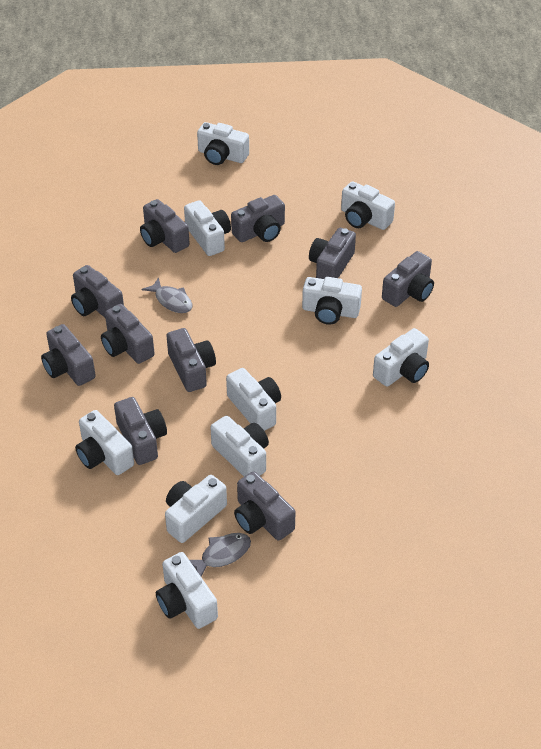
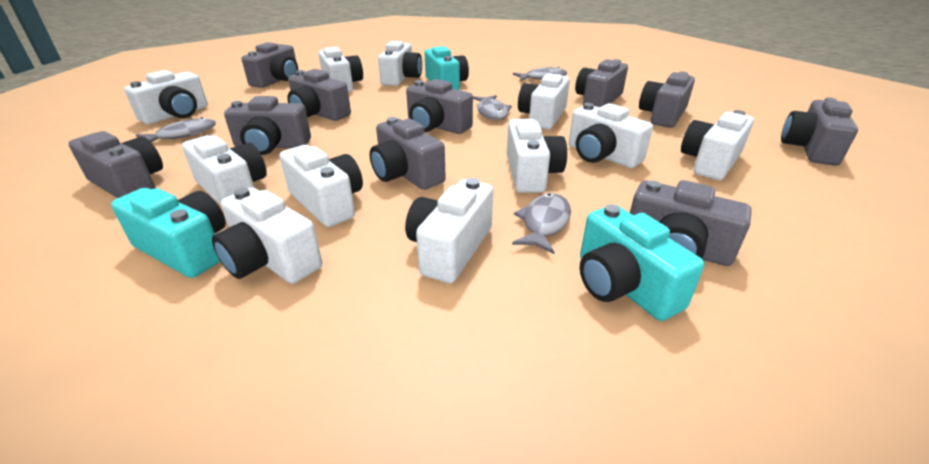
grey fish: 2 -> 4
turquoise camera: 0 -> 3
white camera: 10 -> 11

